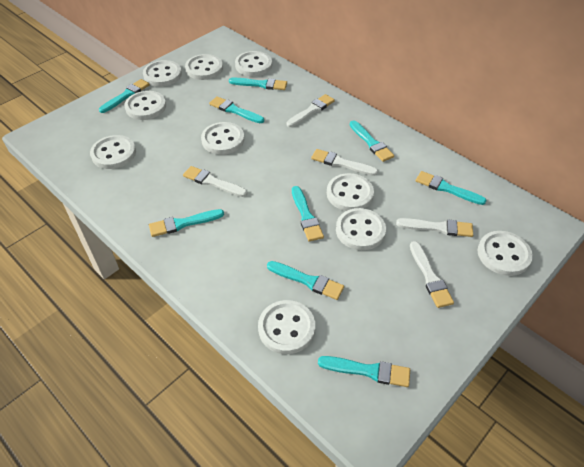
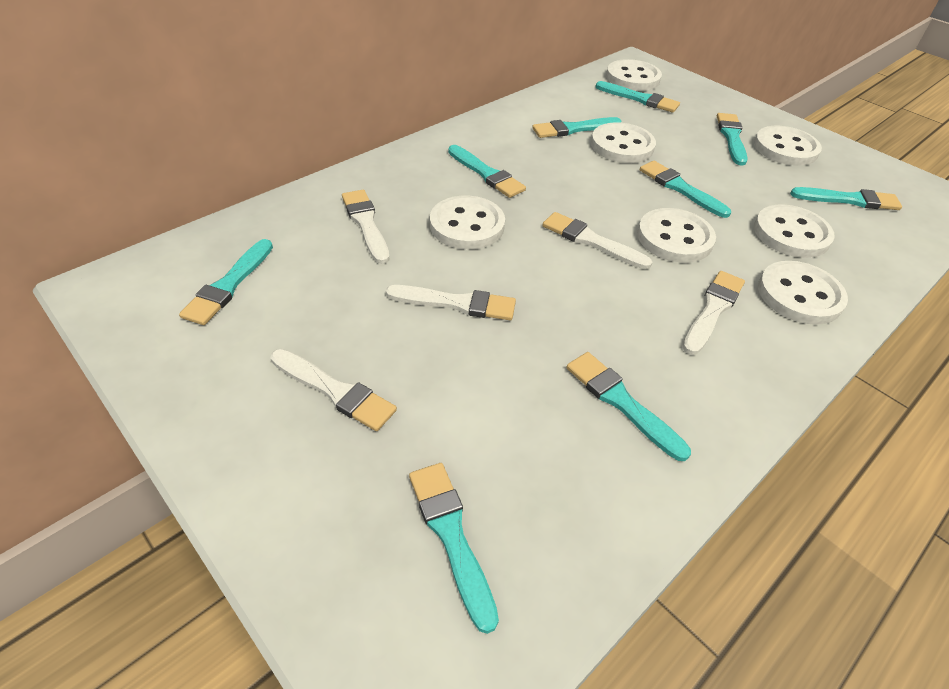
white button: 10 -> 7

